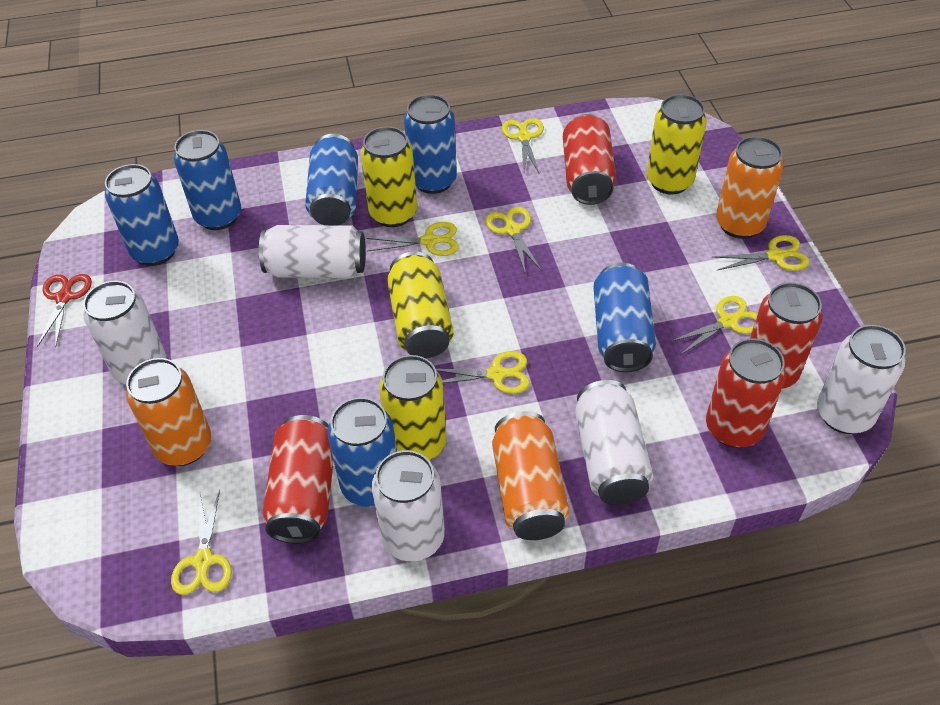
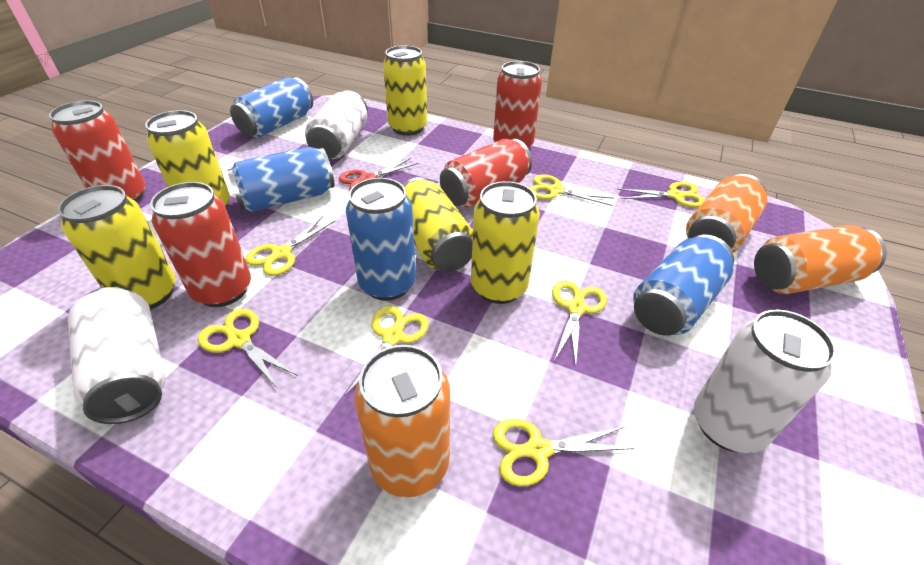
blue can: 6 -> 4
white can: 5 -> 3
yellow can: 4 -> 5

